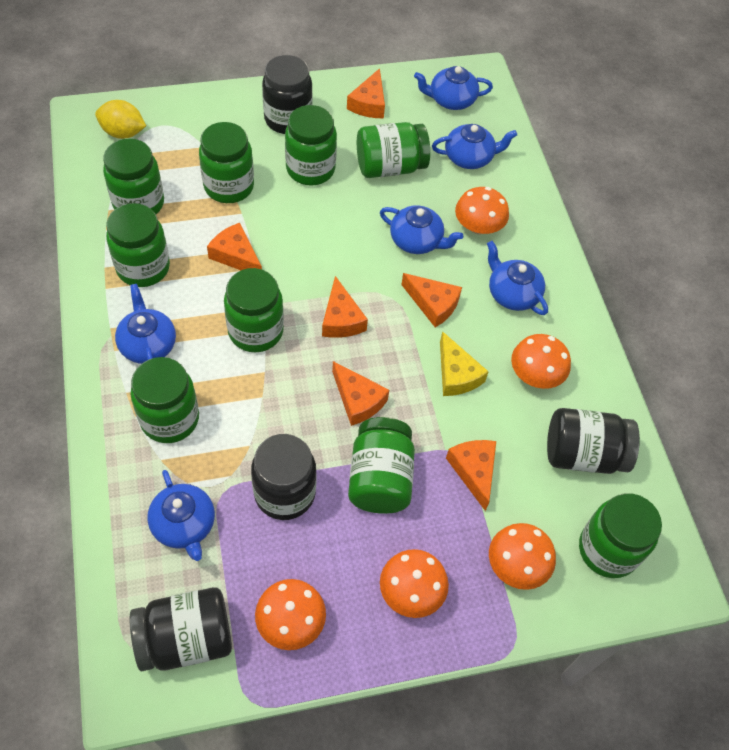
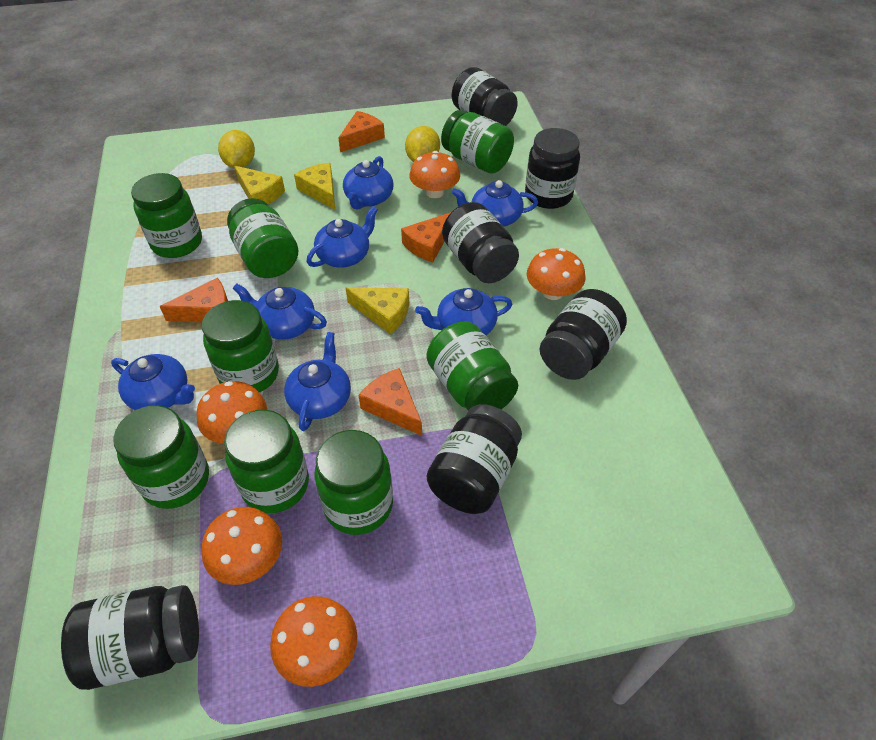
black jar: 4 -> 6
blue teapot: 6 -> 7
green jar: 9 -> 8
orange cheese: 6 -> 4
yellow cheese: 1 -> 3
yellow lemon: 1 -> 2

